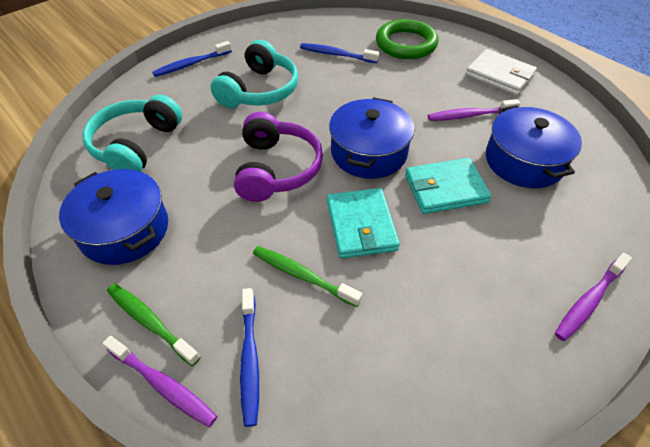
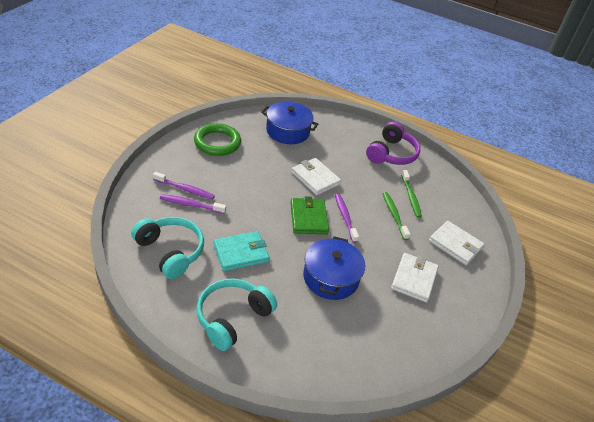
blue pot: 3 -> 2
blue toothbrush: 3 -> 0
green wallet: 0 -> 1
turquoise wallet: 2 -> 1
white wallet: 1 -> 3

